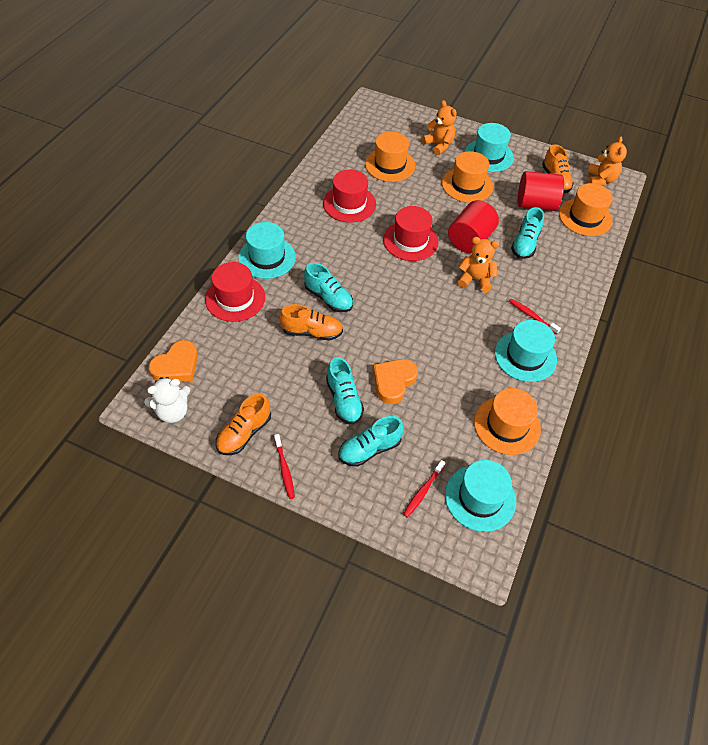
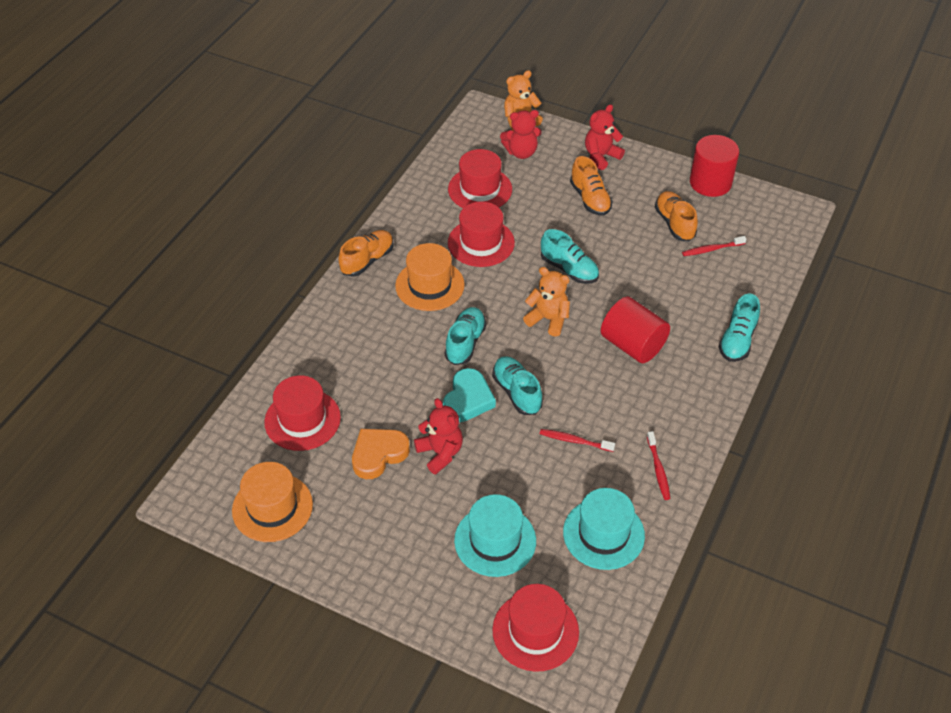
orange hat: 4 -> 2
orange heart: 2 -> 1
orange teddy bear: 3 -> 2
red hat: 3 -> 4
red teddy bear: 0 -> 3
turquoise hat: 4 -> 2
turquoise heart: 0 -> 1
white teddy bear: 1 -> 0

